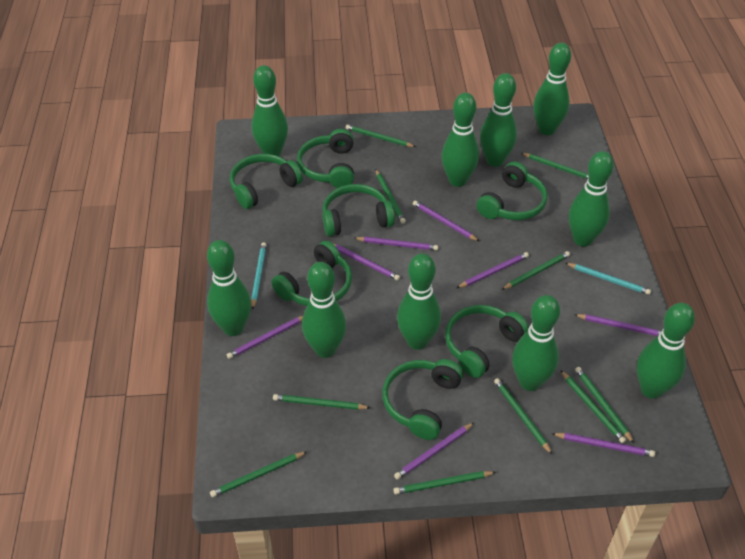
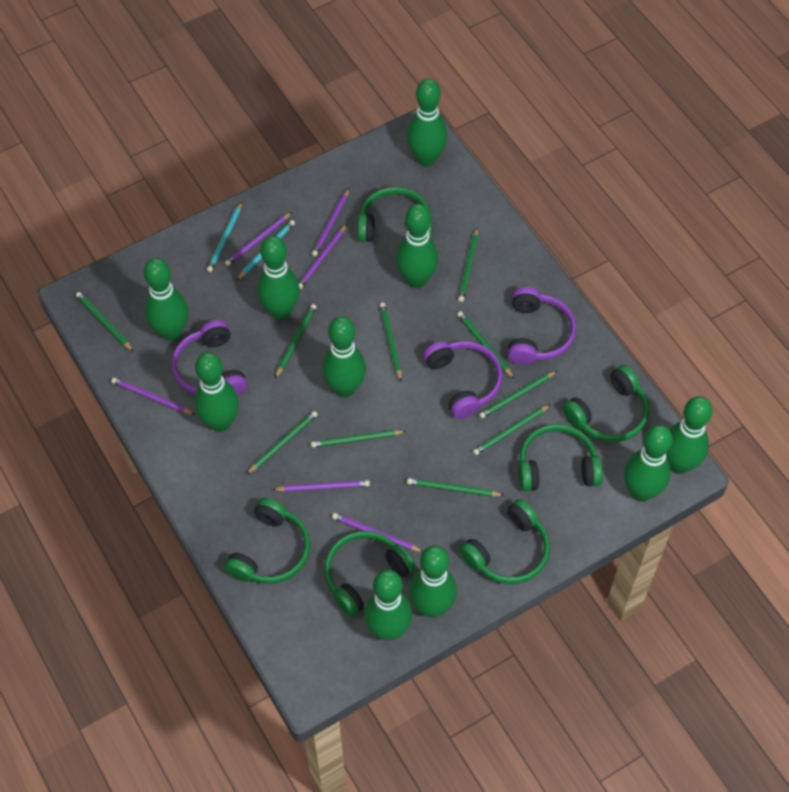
green headphones: 7 -> 6
purple headphones: 0 -> 3
purple pencil: 8 -> 6

